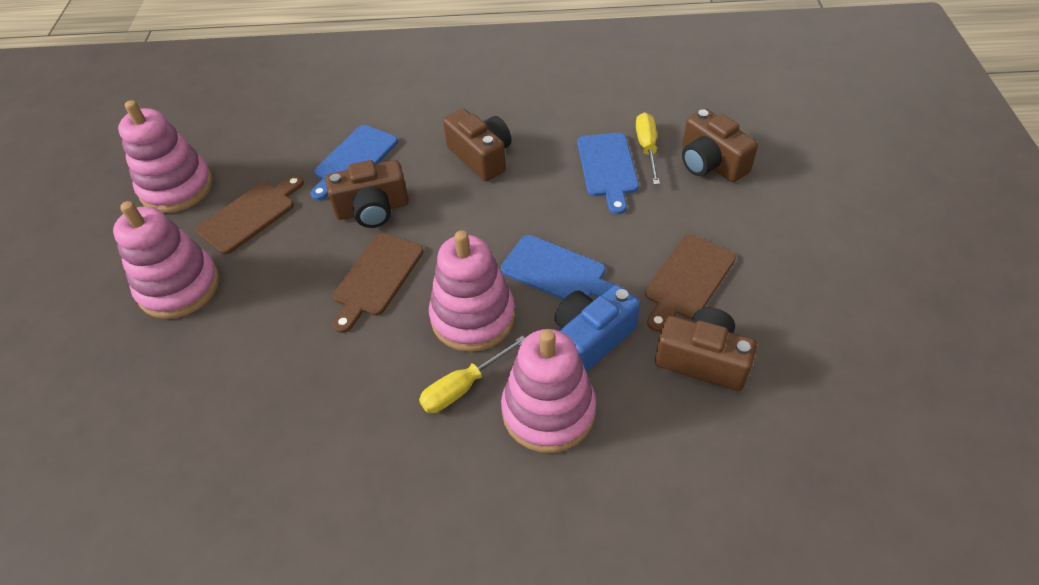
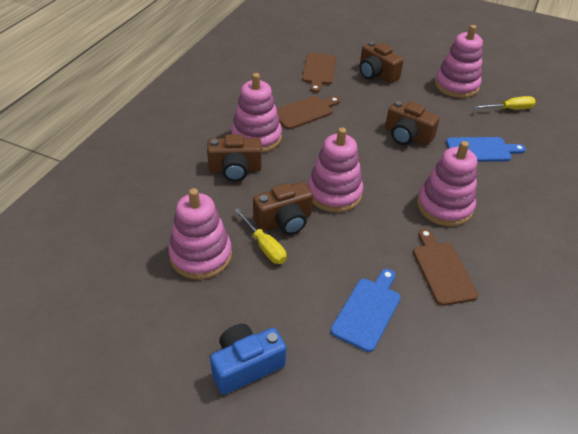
blue cutting board: 3 -> 2
pink stacking toy: 4 -> 5

